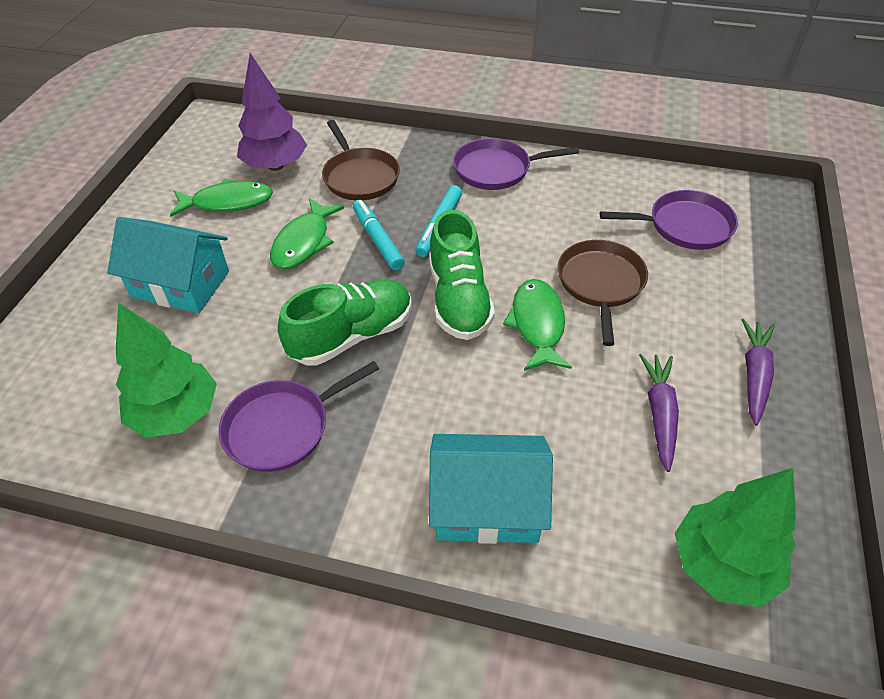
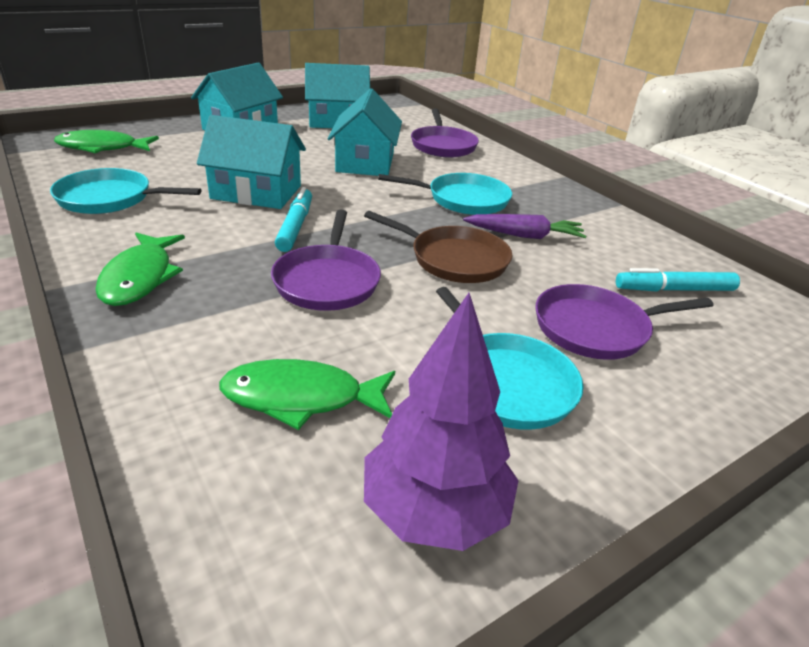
brown pan: 2 -> 1
green shoe: 2 -> 0
green tree: 2 -> 0
purple carrot: 2 -> 1
turquoise house: 2 -> 4
turquoise pan: 0 -> 3

